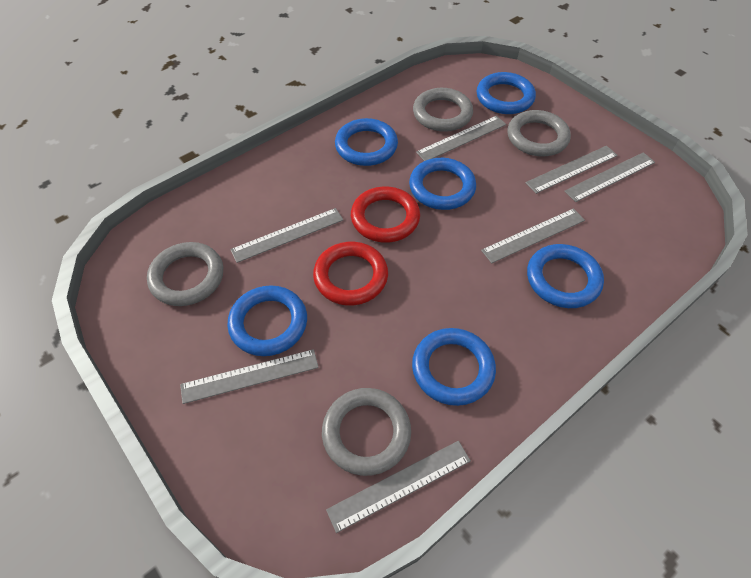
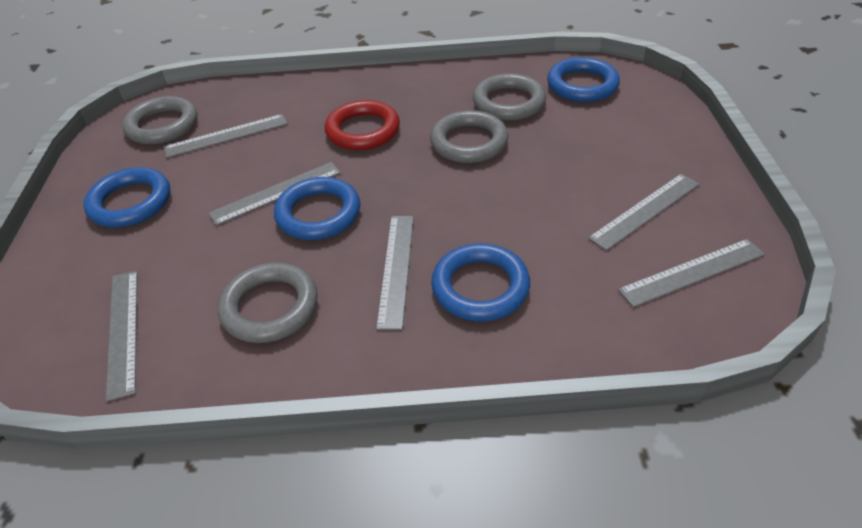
blue ring: 6 -> 4
grey ruler: 7 -> 6
red ring: 2 -> 1

